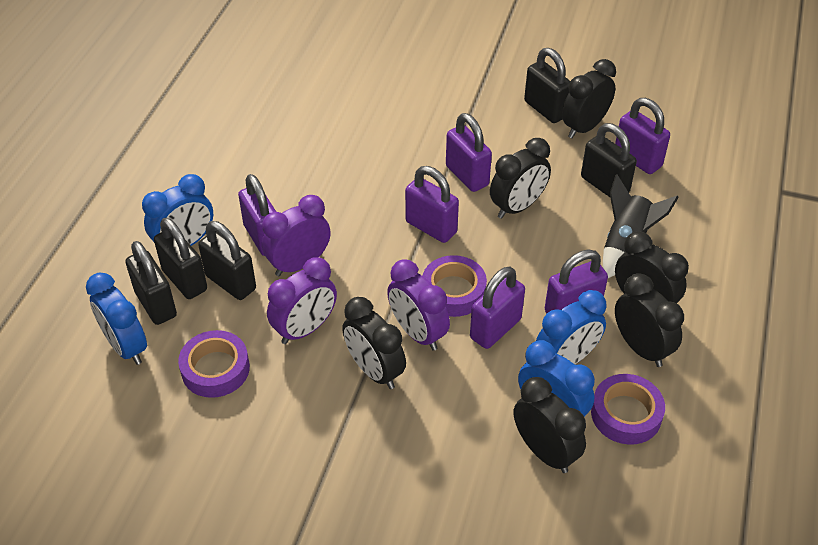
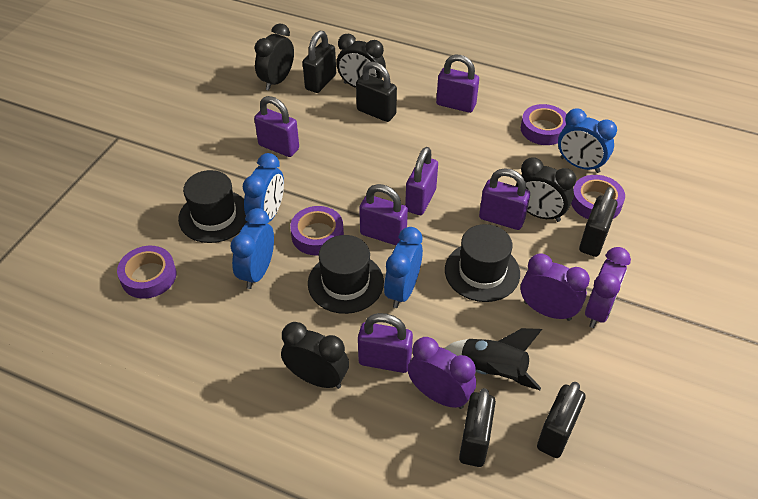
black clock: 6 -> 4
black hat: 0 -> 3
purple tape: 3 -> 4

